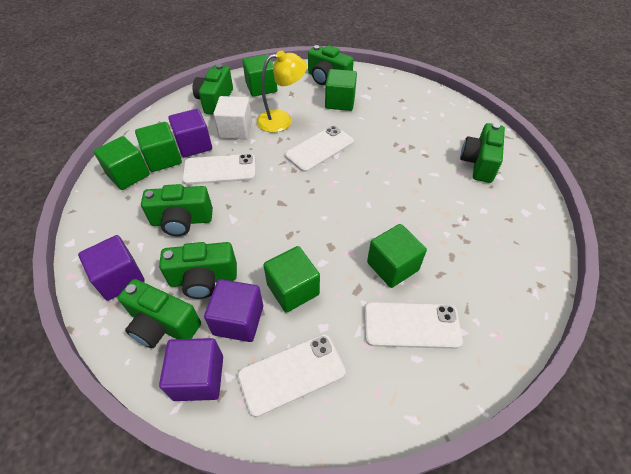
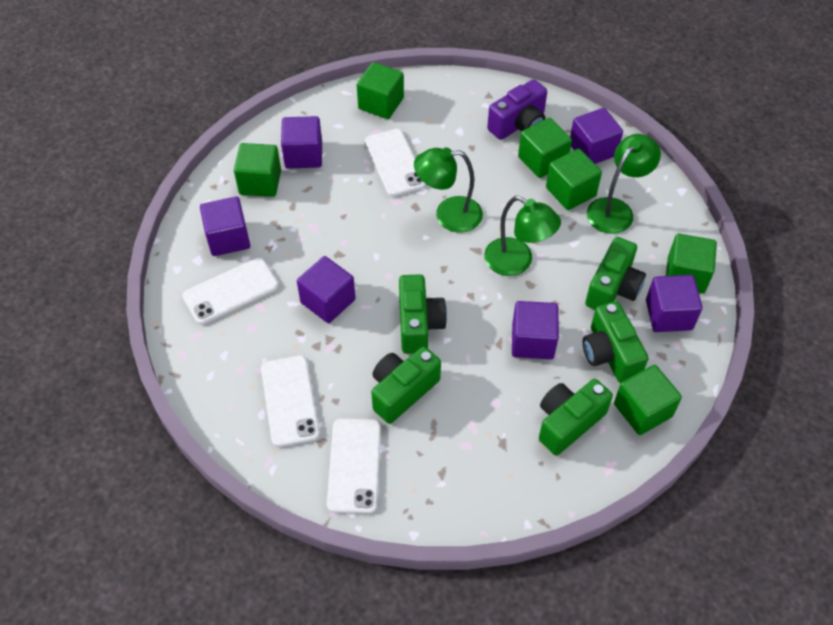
green camera: 6 -> 5
green lamp: 0 -> 3
purple camera: 0 -> 1
purple cube: 4 -> 6
white cube: 1 -> 0
yellow lamp: 1 -> 0

